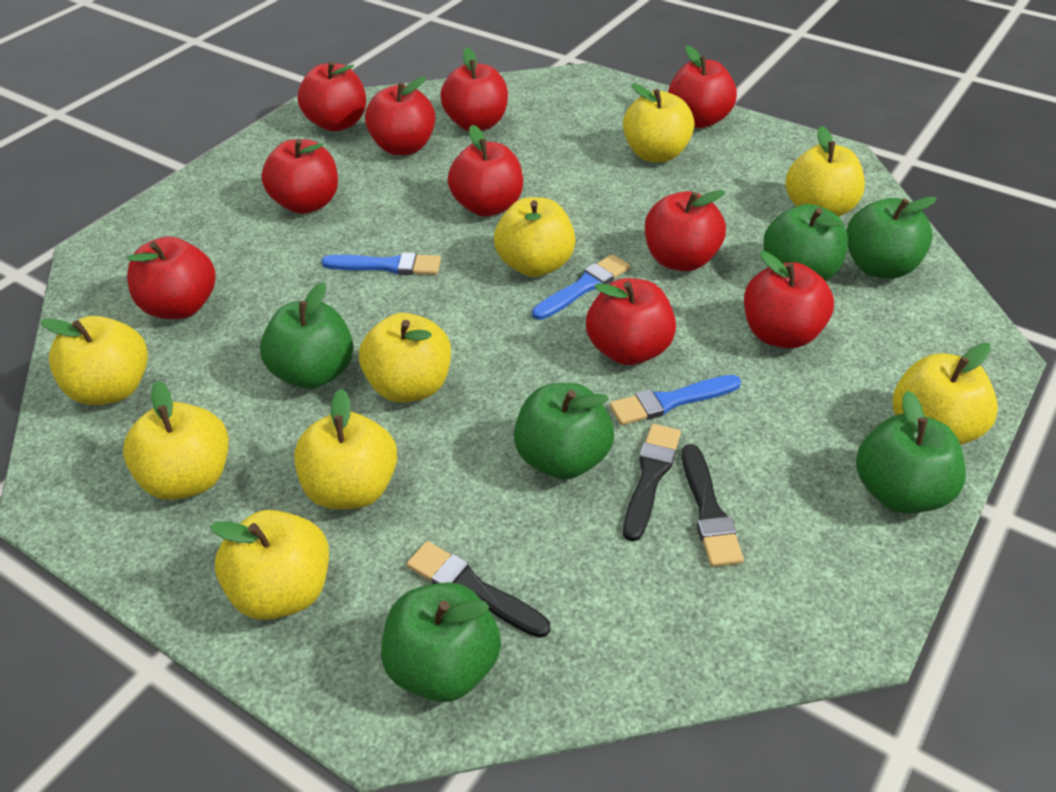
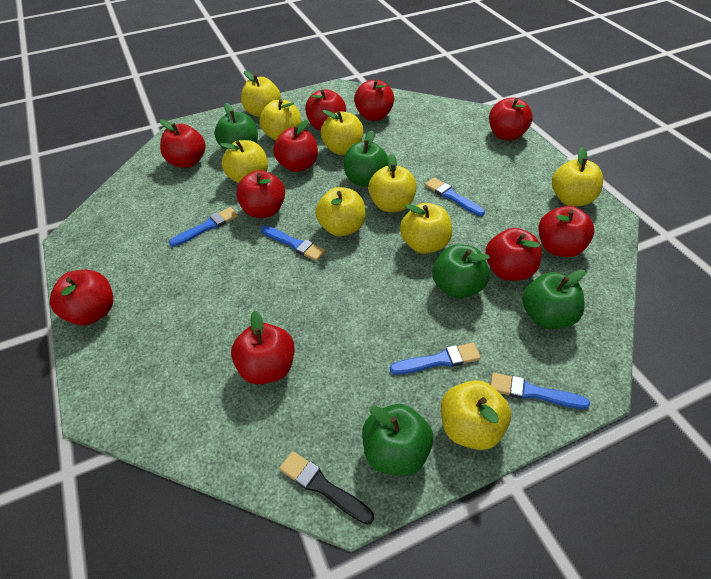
black brush: 3 -> 1
blue brush: 3 -> 5
green apple: 6 -> 5

